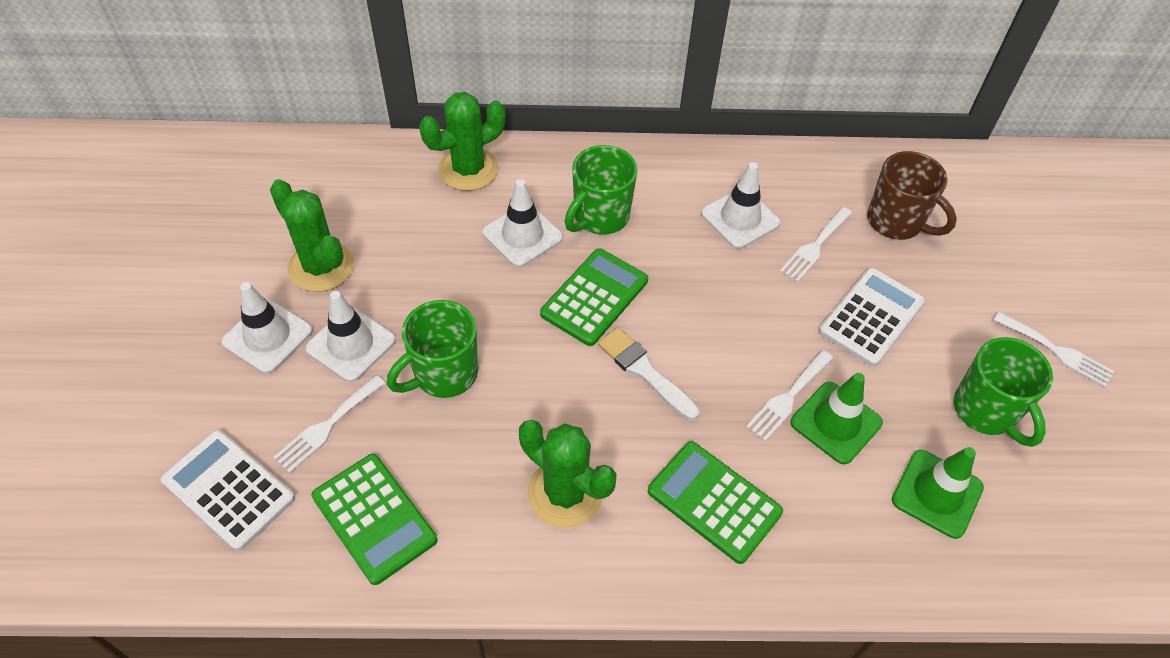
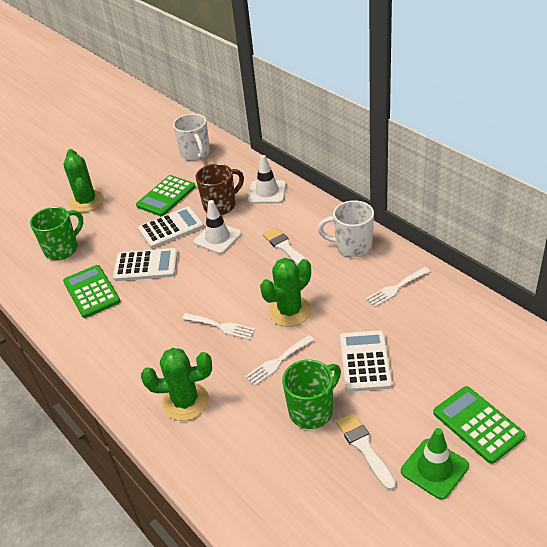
green mug: 3 -> 2
green traffic cone: 2 -> 1
white brush: 1 -> 2
white calculator: 2 -> 3
white fork: 4 -> 3
white mug: 0 -> 2
white traffic cone: 4 -> 2

